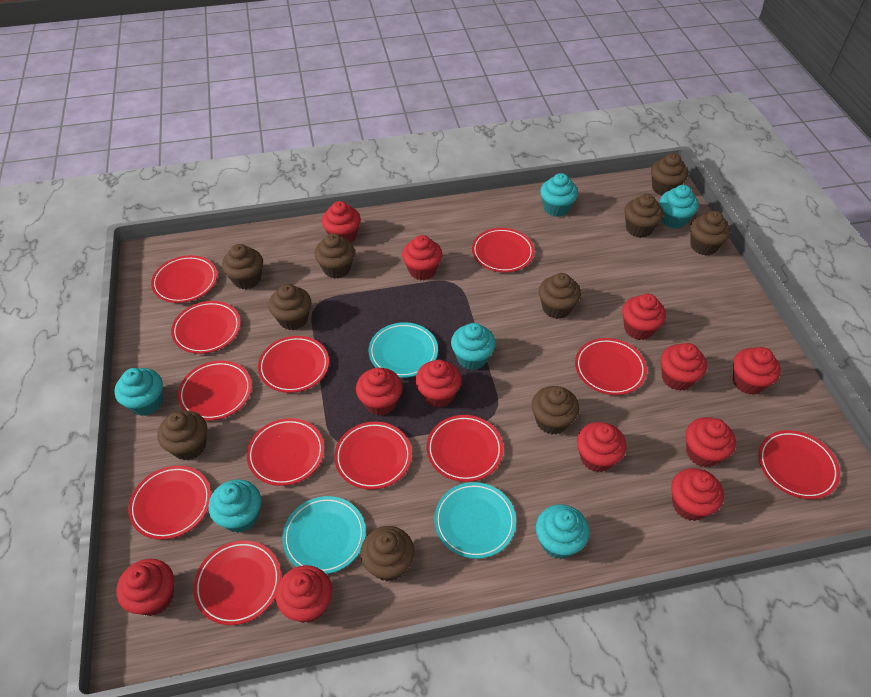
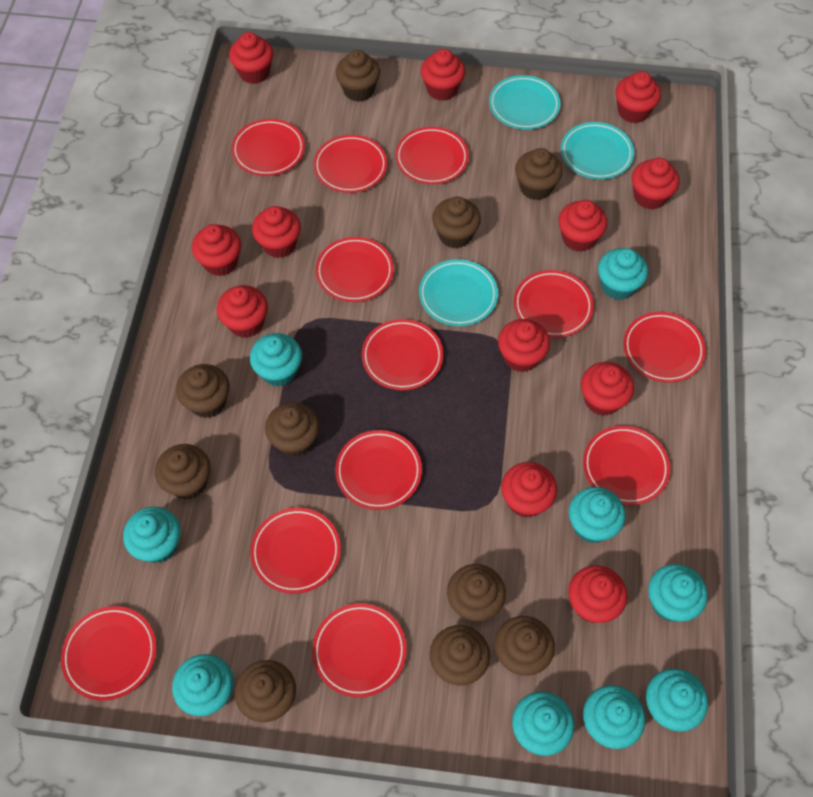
turquoise cupcake: 6 -> 9

